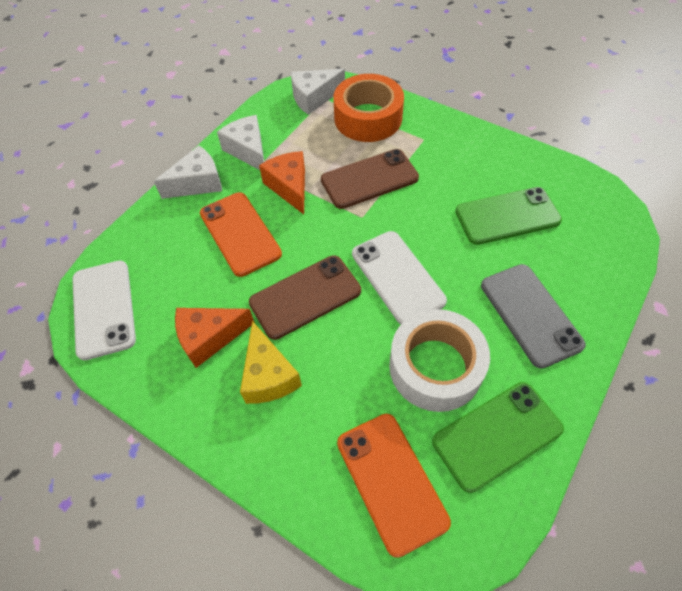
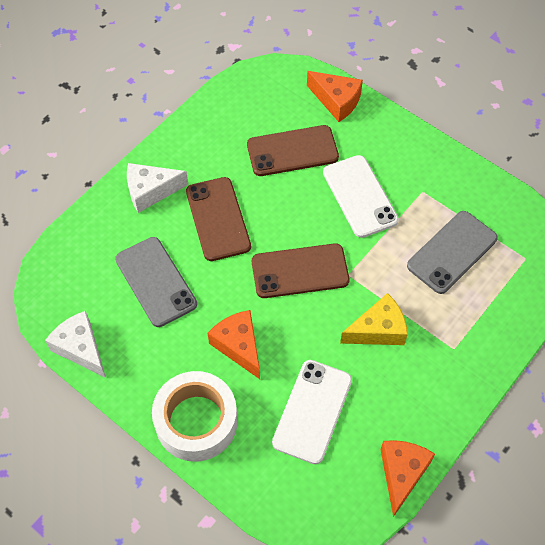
brown phone: 2 -> 3
green phone: 2 -> 0
grey phone: 1 -> 2
orange cheese: 2 -> 3
orange phone: 2 -> 0
orange tape: 1 -> 0
white cheese: 3 -> 2

